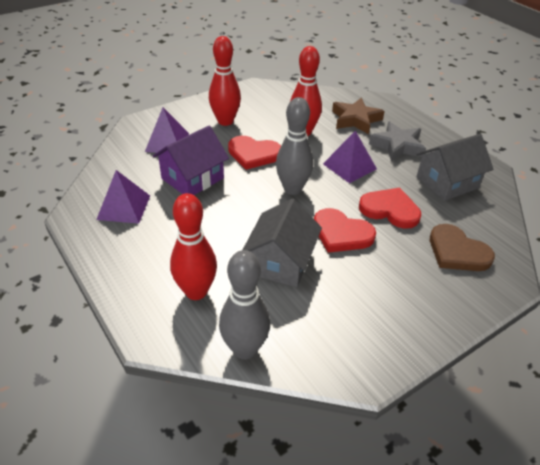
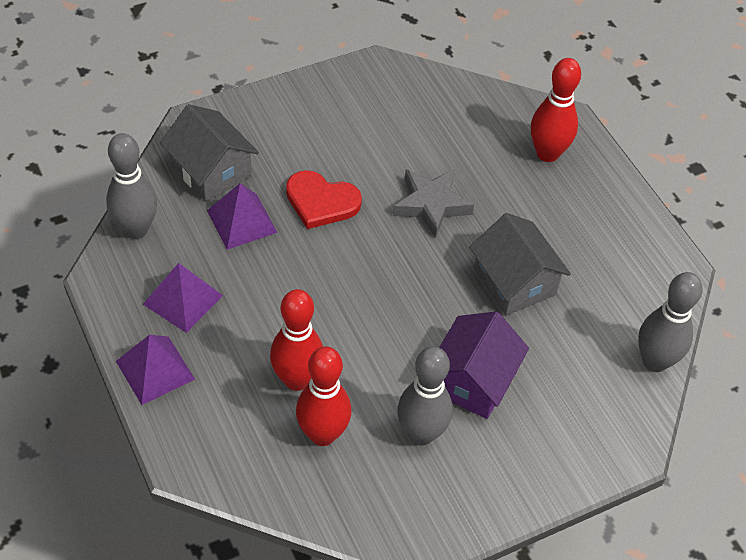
brown heart: 1 -> 0
brown star: 1 -> 0
grey bowling pin: 2 -> 3
red heart: 3 -> 1

